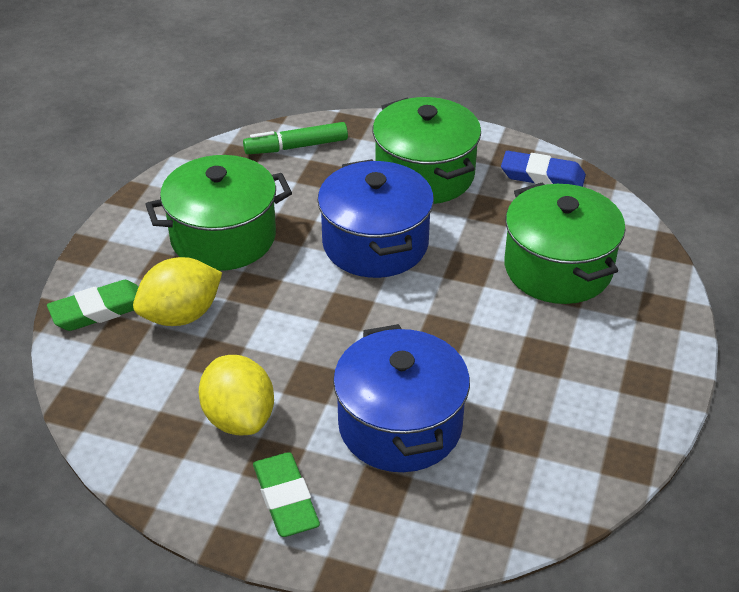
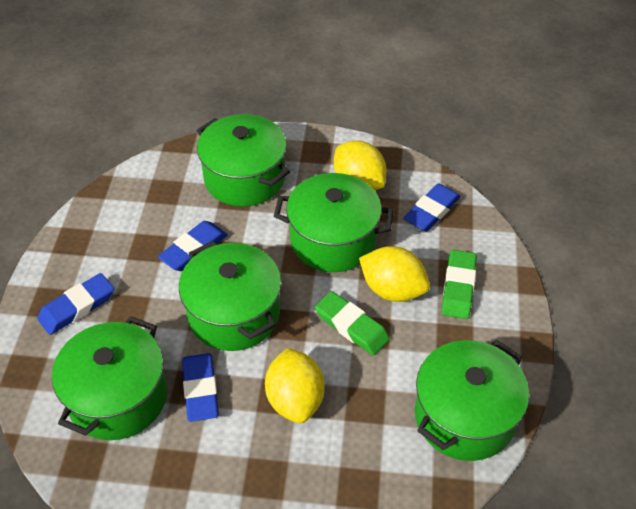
blue eraser: 1 -> 4
blue pot: 2 -> 0
green marker: 1 -> 0
green pot: 3 -> 5
yellow lemon: 2 -> 3

